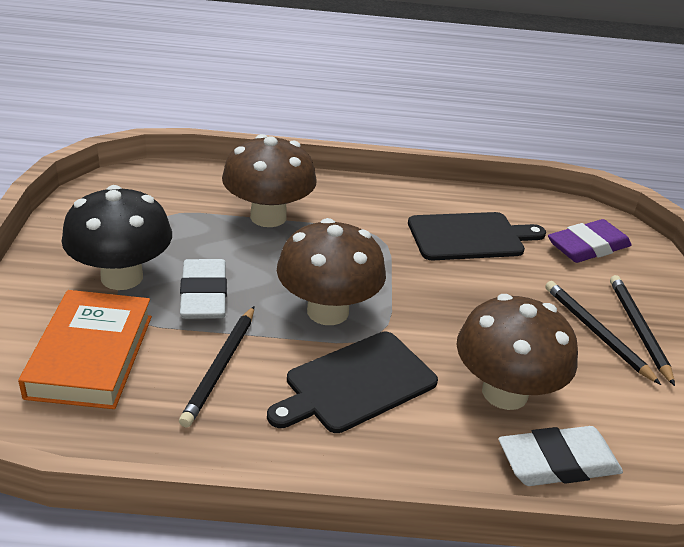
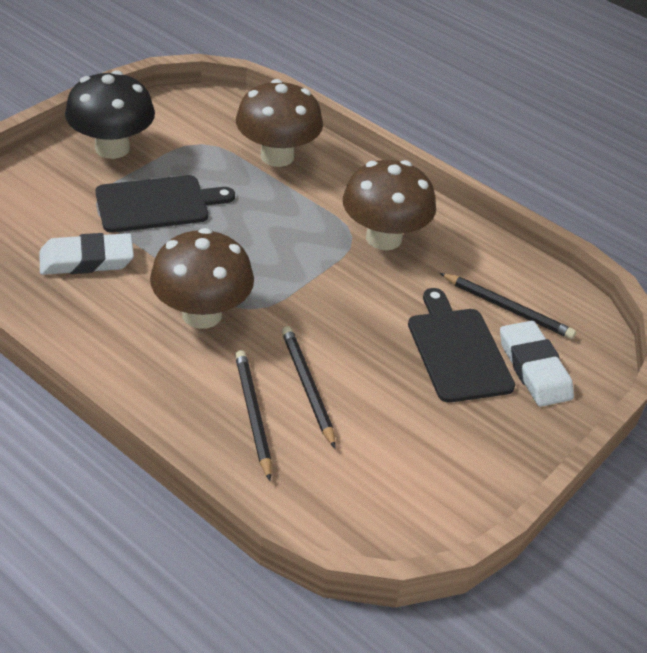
orange book: 1 -> 0
purple eraser: 1 -> 0

